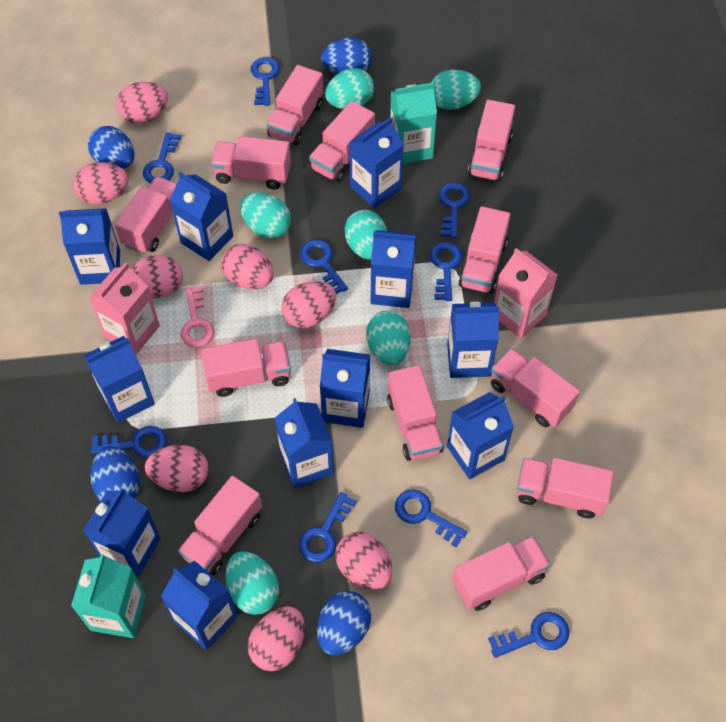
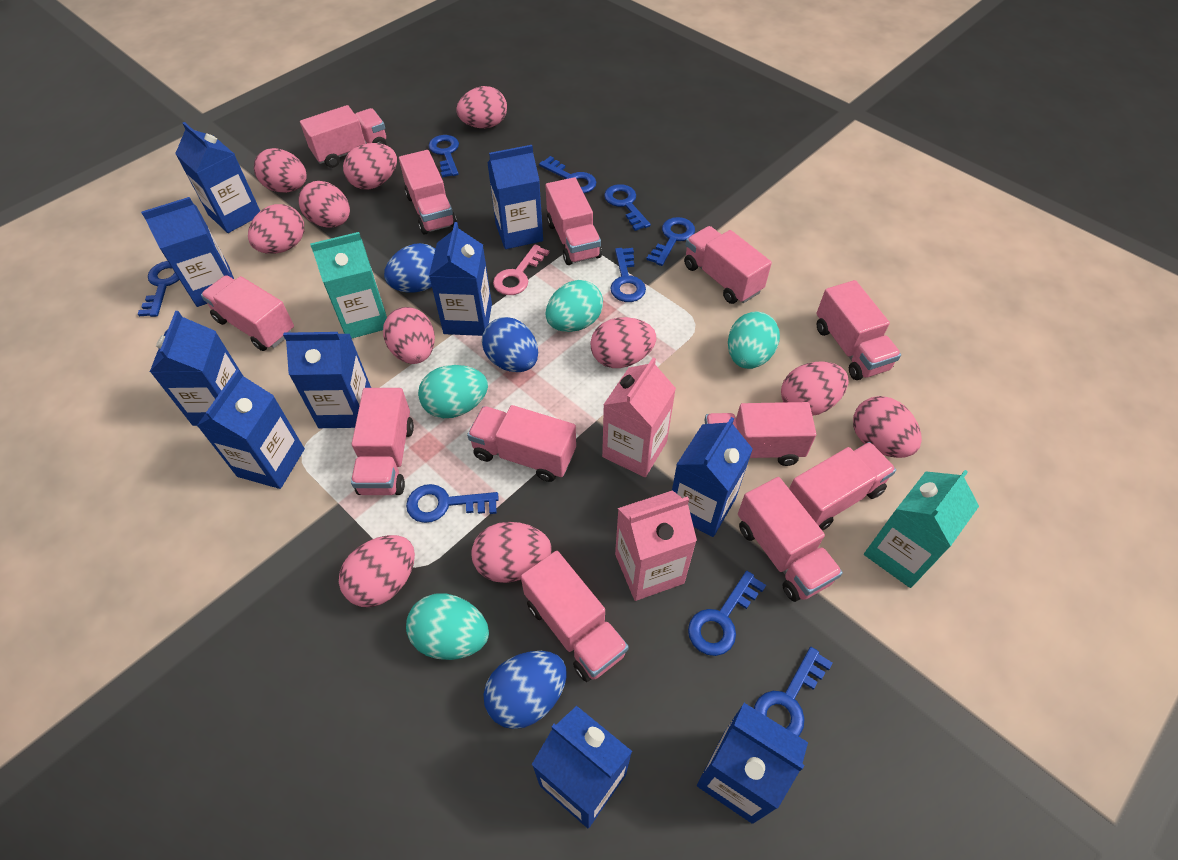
blue carton: 11 -> 10
blue egg: 4 -> 3
pink egg: 8 -> 11
turquoise egg: 6 -> 4

